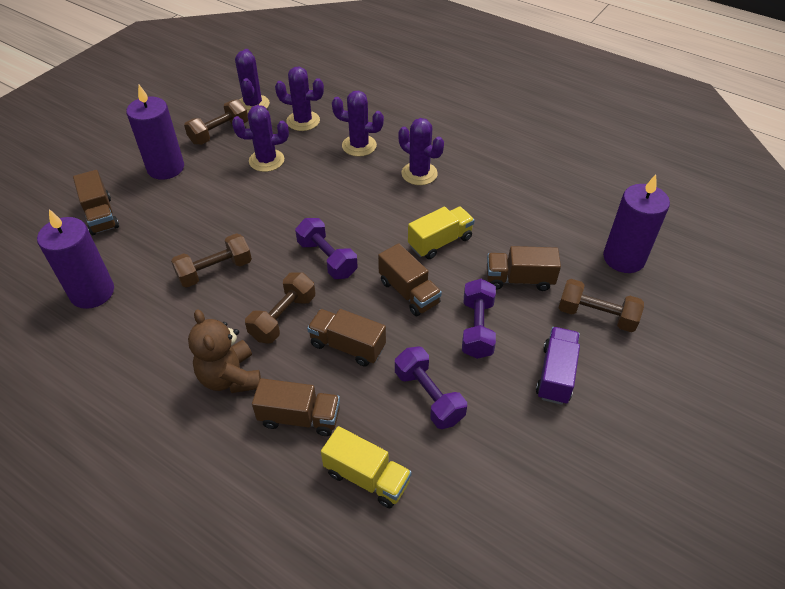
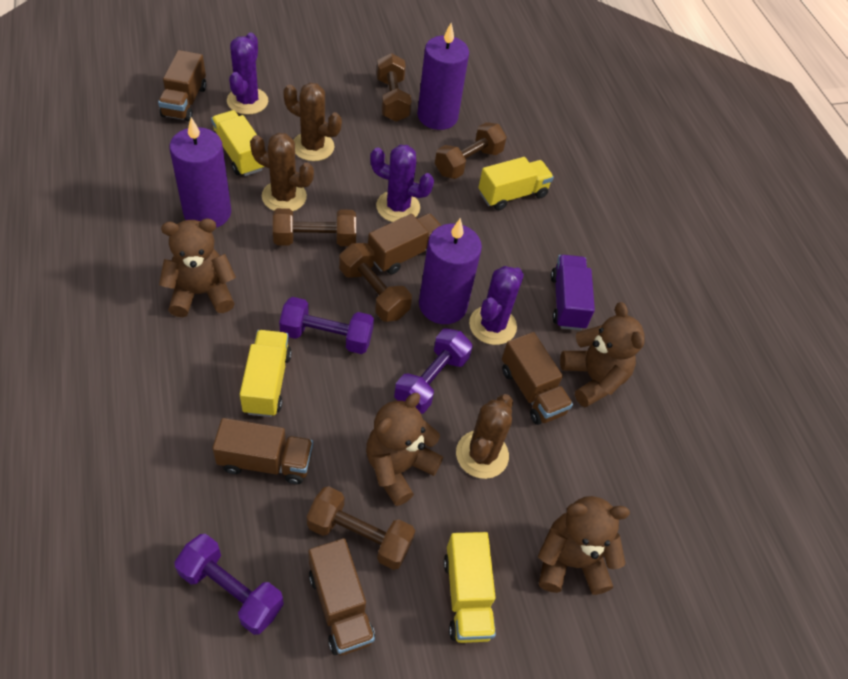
brown cactus: 0 -> 3
brown dumbbell: 4 -> 5
brown teddy bear: 1 -> 4
purple cactus: 5 -> 3
yellow truck: 2 -> 4

